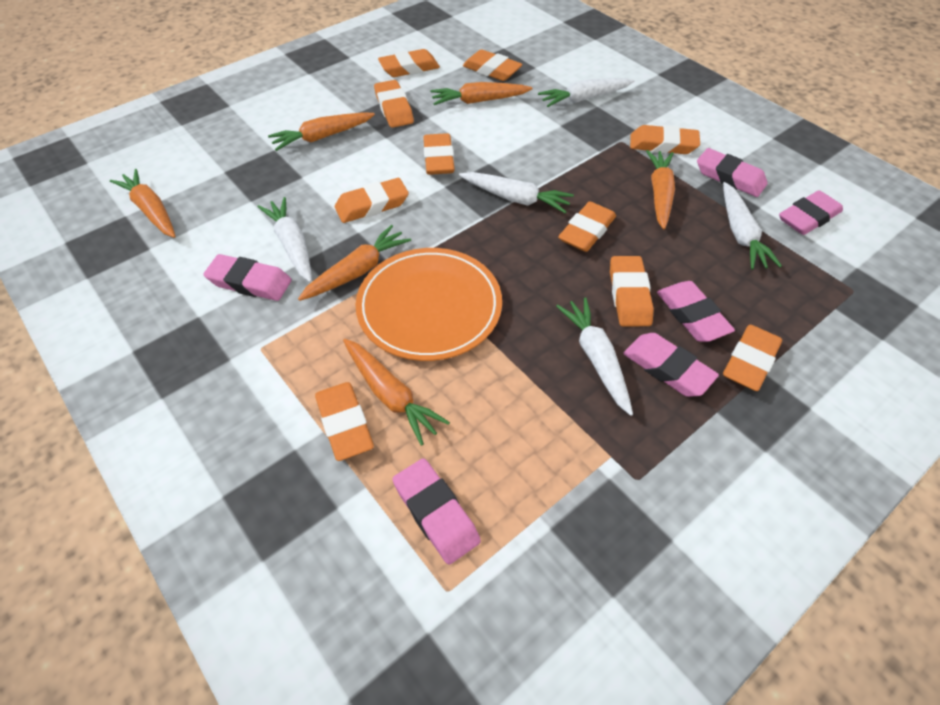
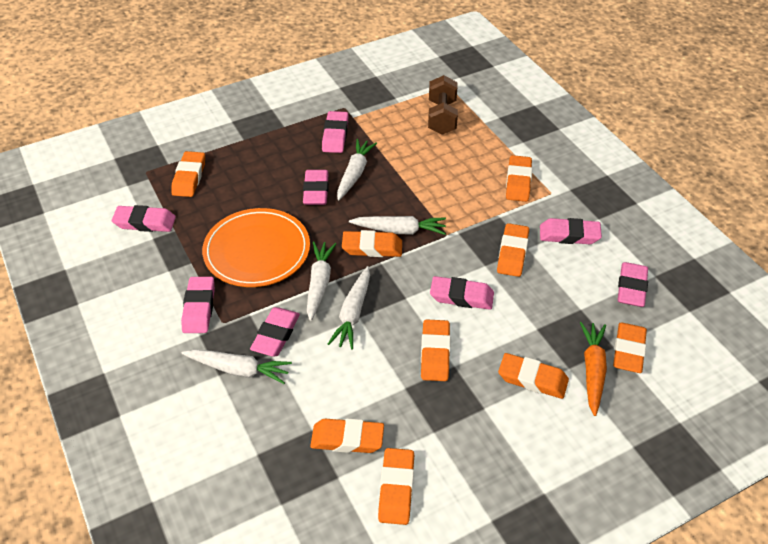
brown dumbbell: 0 -> 1
orange carrot: 6 -> 1
orange eraser: 10 -> 9
pink eraser: 6 -> 8

